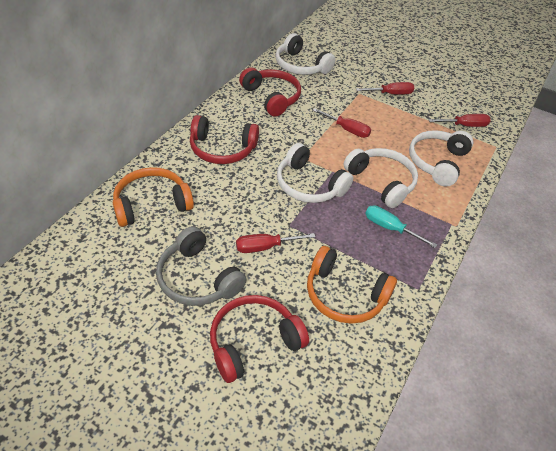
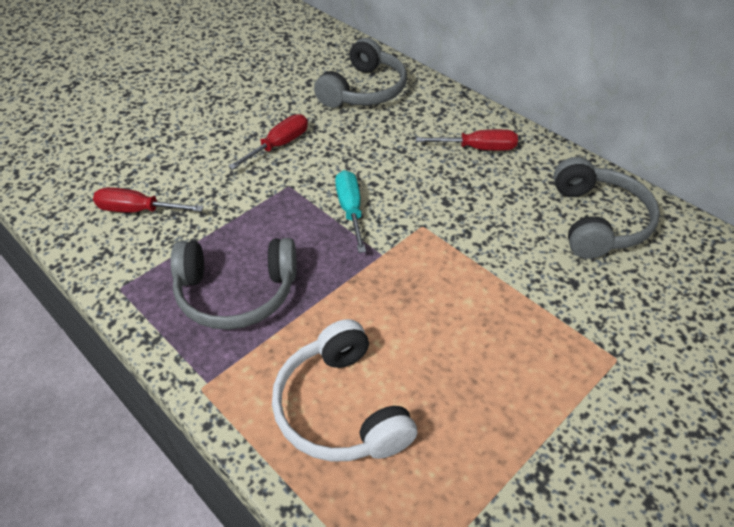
grey headphones: 1 -> 3
orange headphones: 2 -> 0
red headphones: 3 -> 0
red screwdriver: 4 -> 3
white headphones: 4 -> 1

